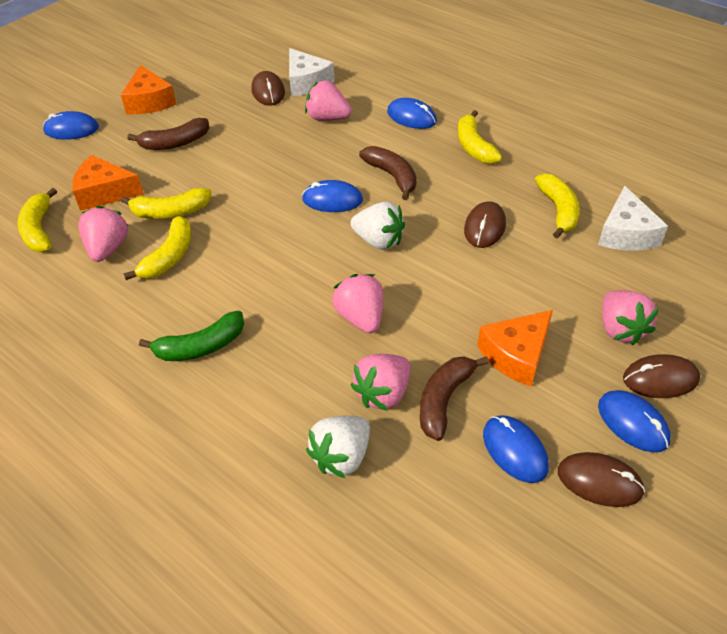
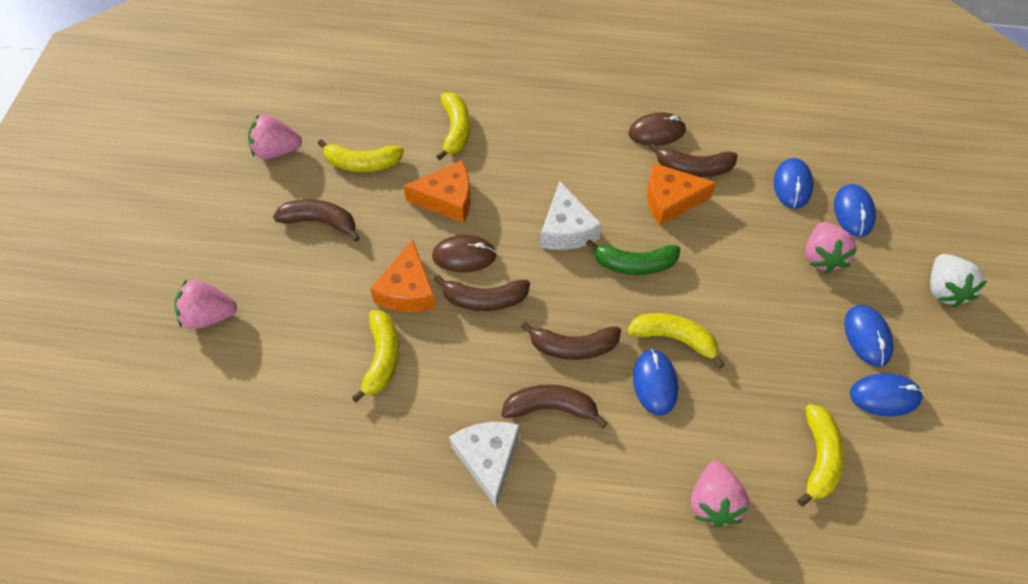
brown banana: 3 -> 5
brown mouse: 4 -> 2
pink strawberry: 5 -> 4
white strawberry: 2 -> 1

